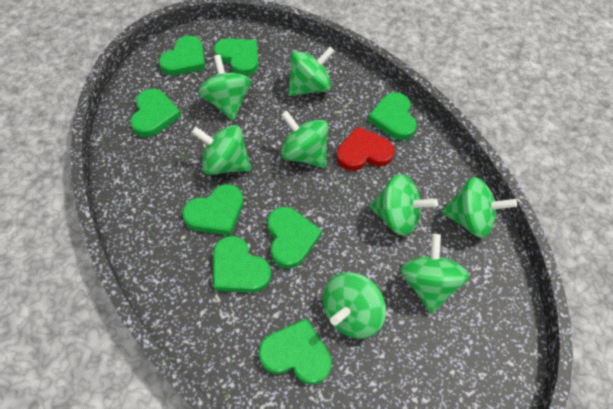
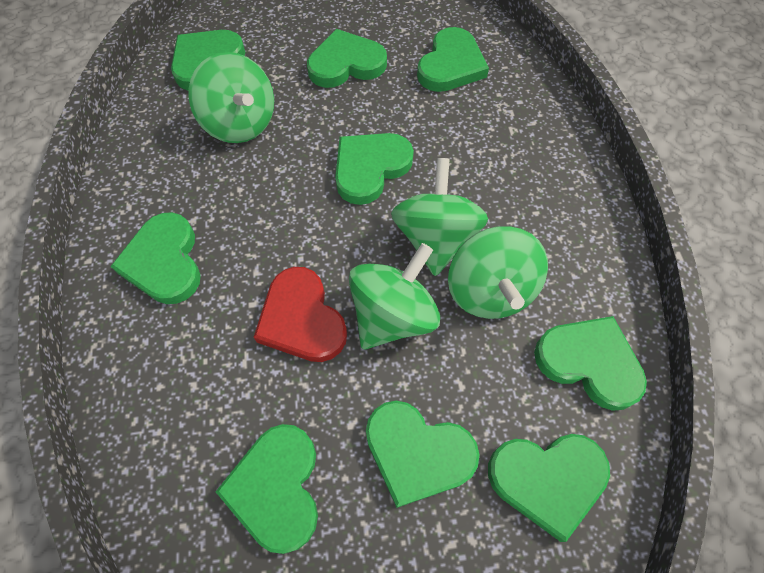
green heart: 8 -> 9
green spinning top: 8 -> 4

